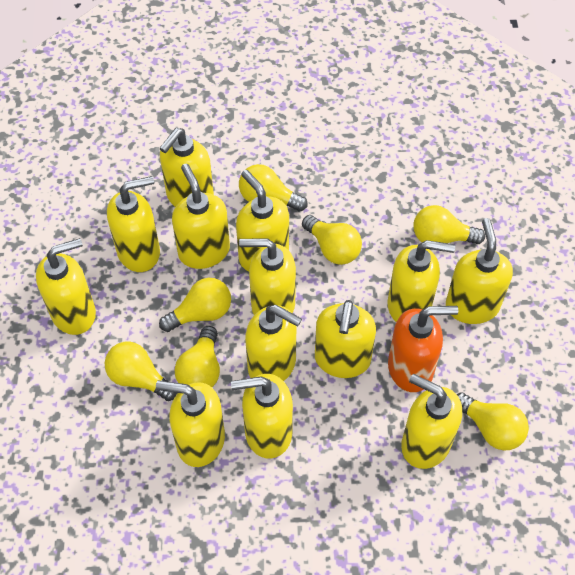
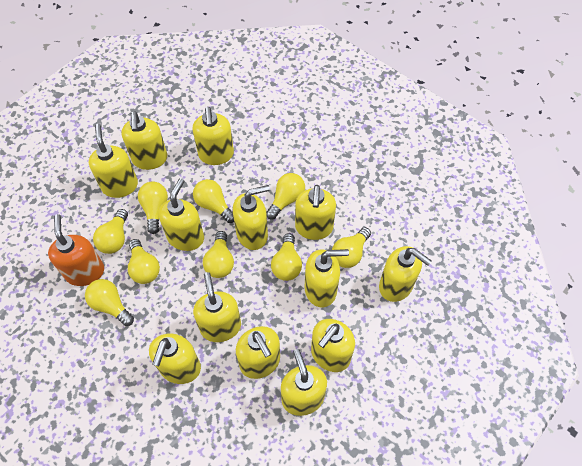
yellow light bulb: 7 -> 9

